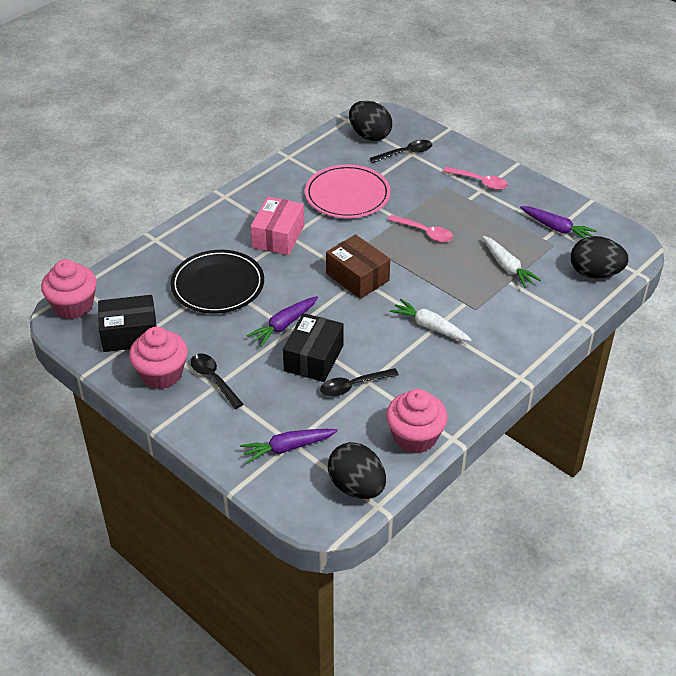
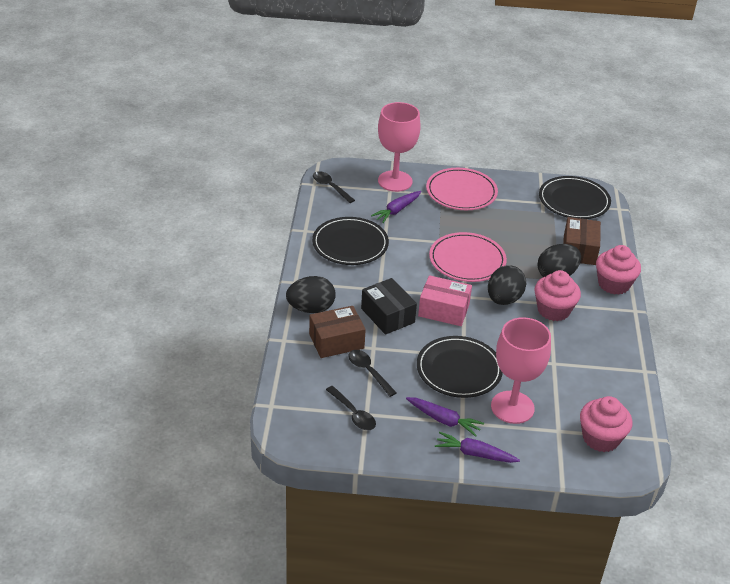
black box: 2 -> 1
black plate: 1 -> 3
brown box: 1 -> 2
pink goblet: 0 -> 2
pink plate: 1 -> 2
pink spoon: 2 -> 0
white carrot: 2 -> 0

